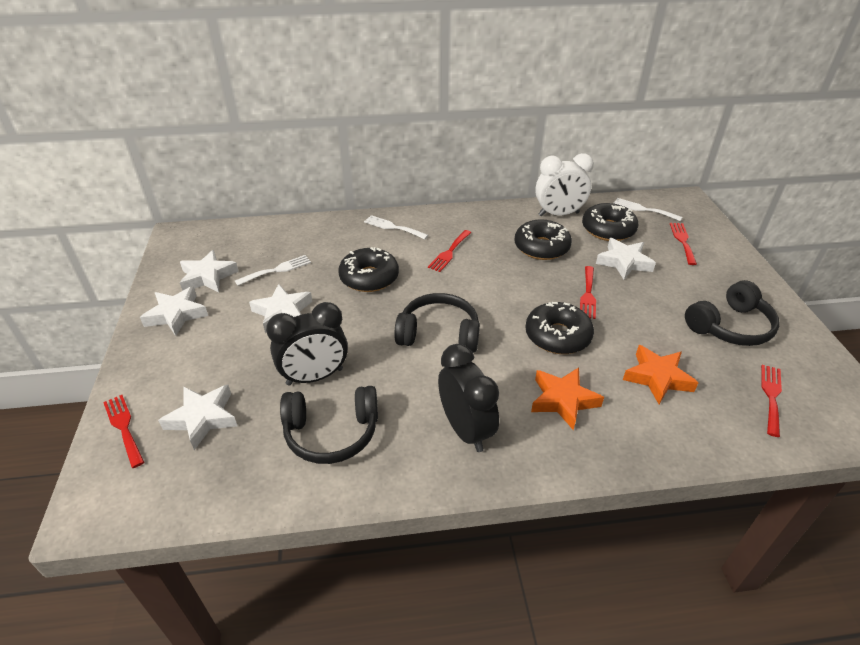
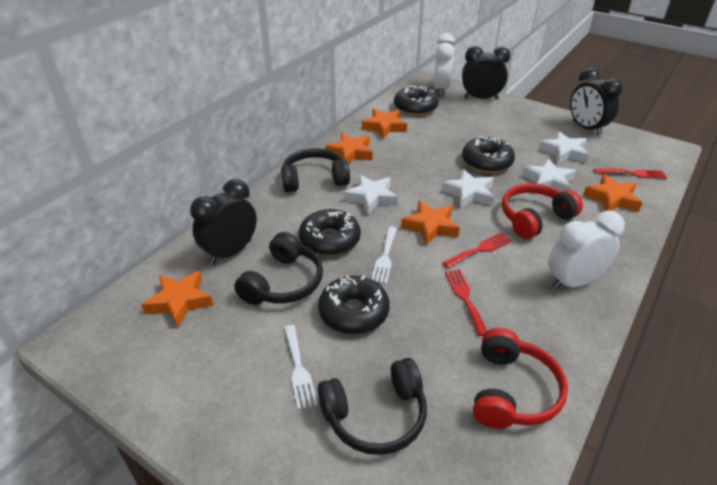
black clock: 2 -> 3
orange star: 2 -> 5
red fork: 5 -> 3
red headphones: 0 -> 2
white clock: 1 -> 2
white fork: 3 -> 2
white star: 5 -> 4

